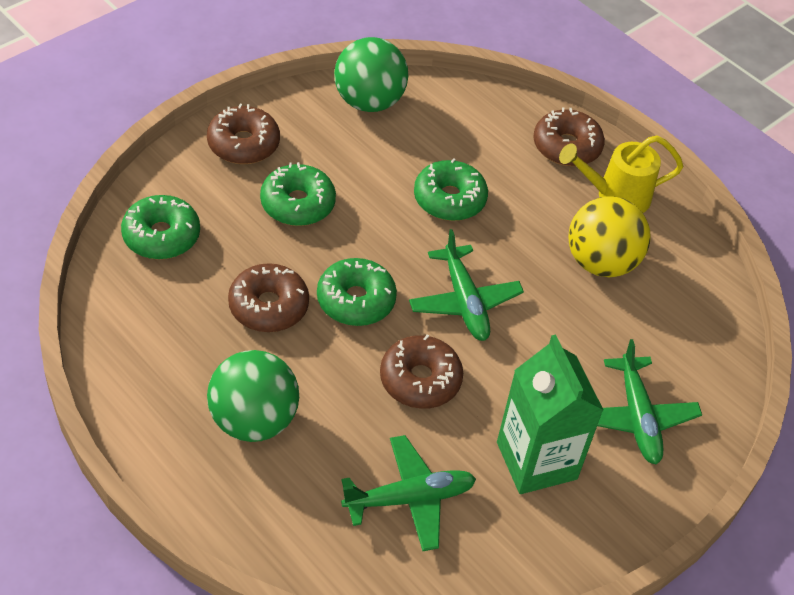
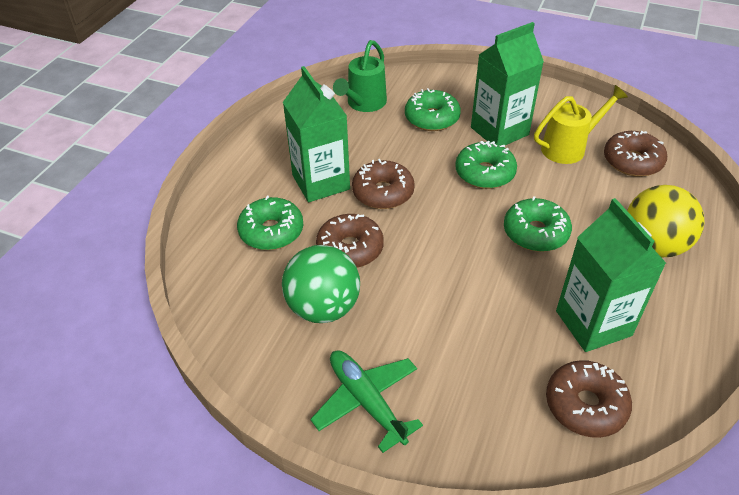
green ball: 2 -> 1
green carton: 1 -> 3
green plane: 3 -> 1
green watering can: 0 -> 1

